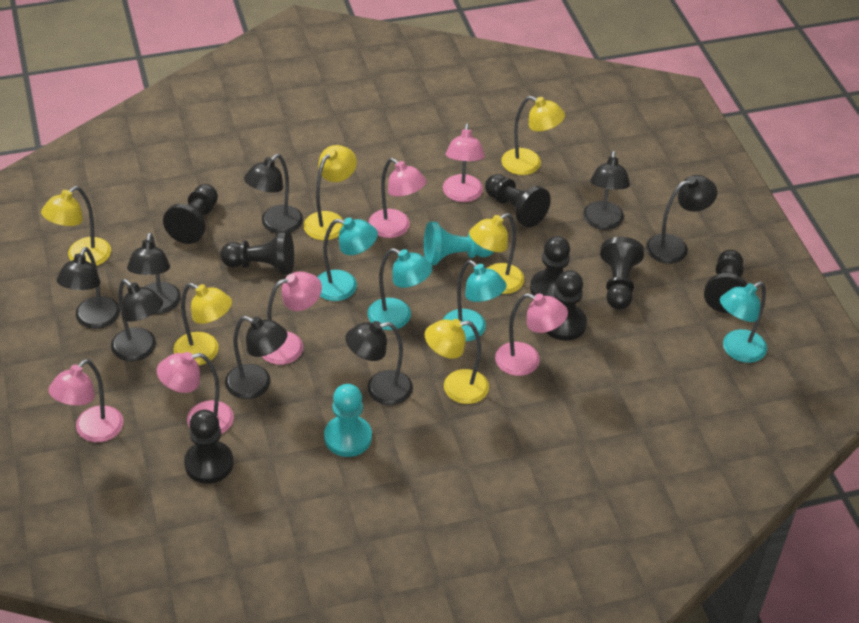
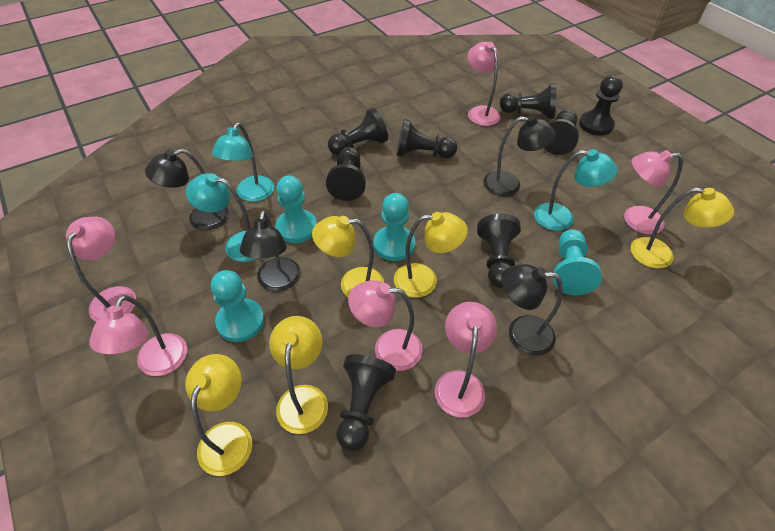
black lamp: 8 -> 4
turquoise lamp: 4 -> 3
turquoise pawn: 2 -> 4
yellow lamp: 6 -> 5

